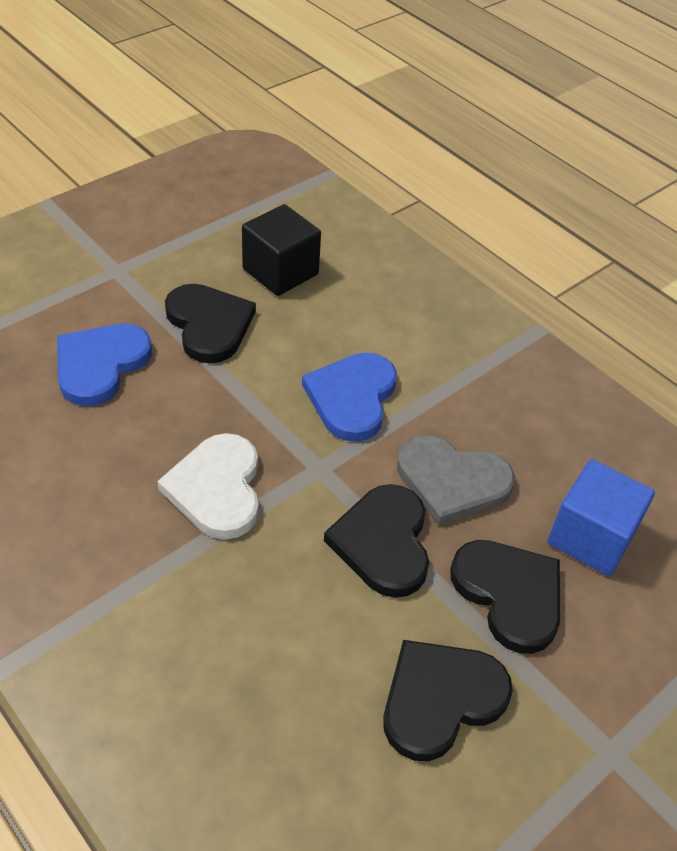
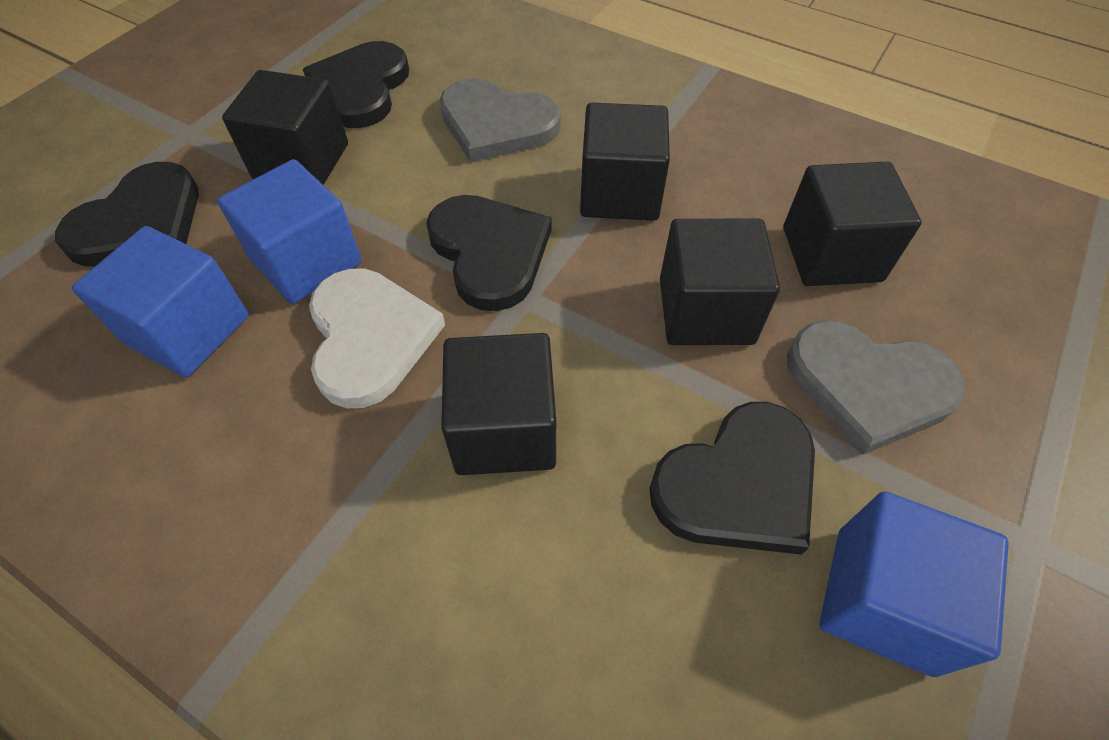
black cube: 1 -> 5
blue cube: 1 -> 3
blue heart: 2 -> 0
grey heart: 1 -> 2

